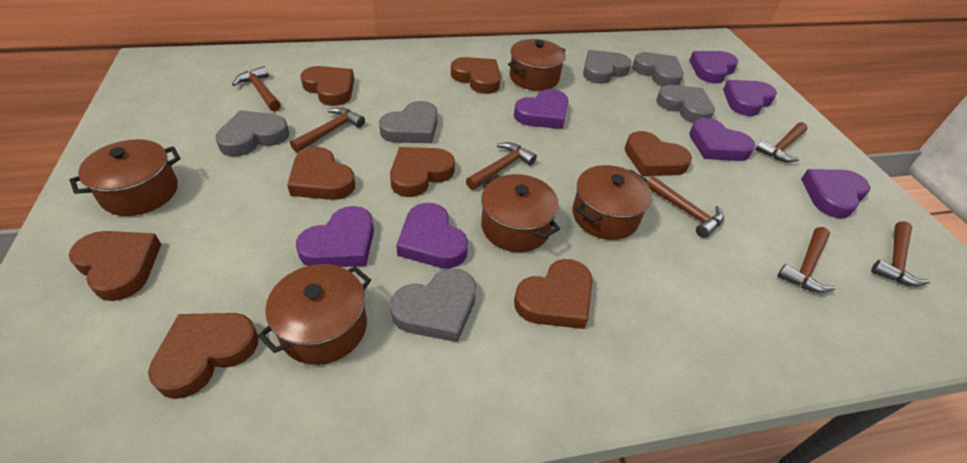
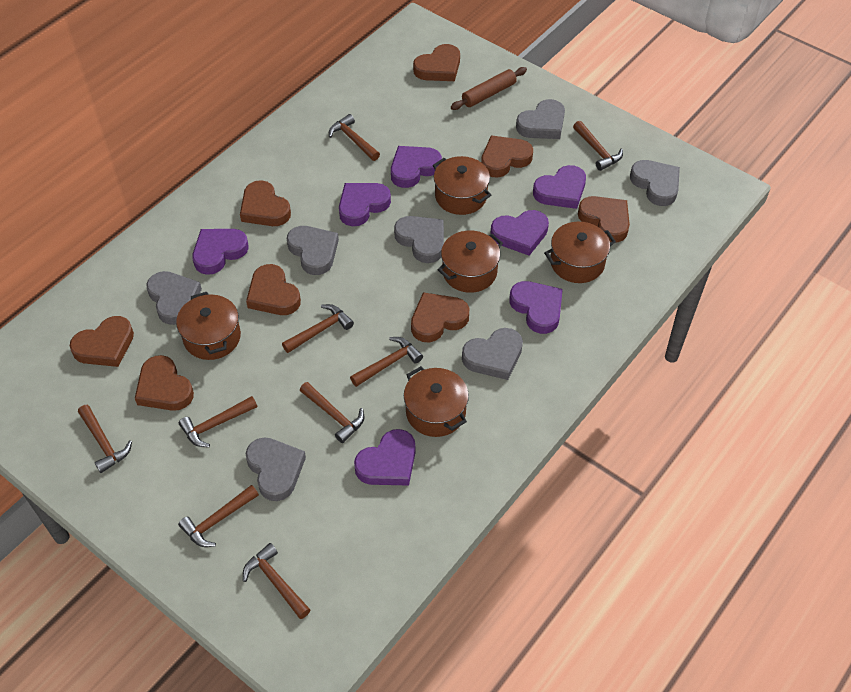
brown hammer: 7 -> 9
brown rolling pin: 0 -> 1
grey heart: 6 -> 7

